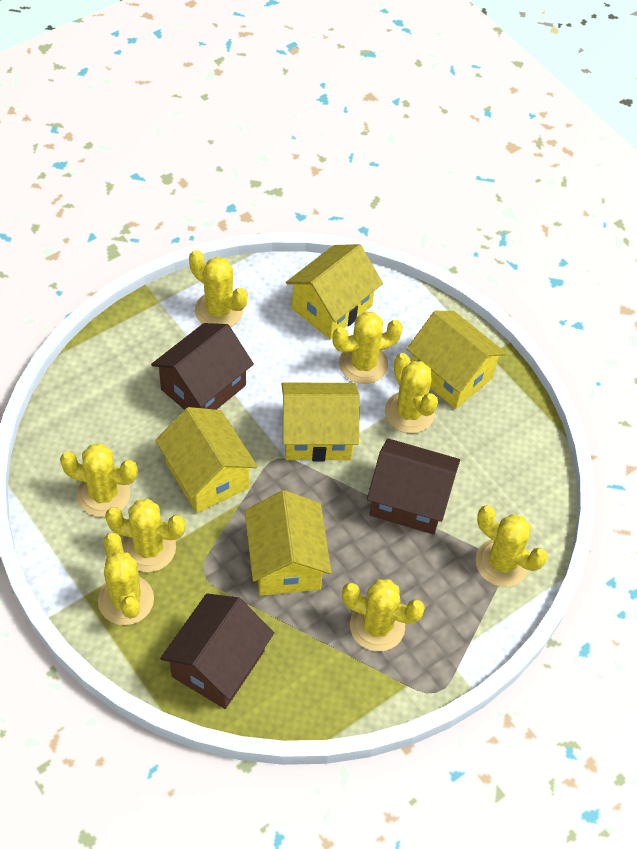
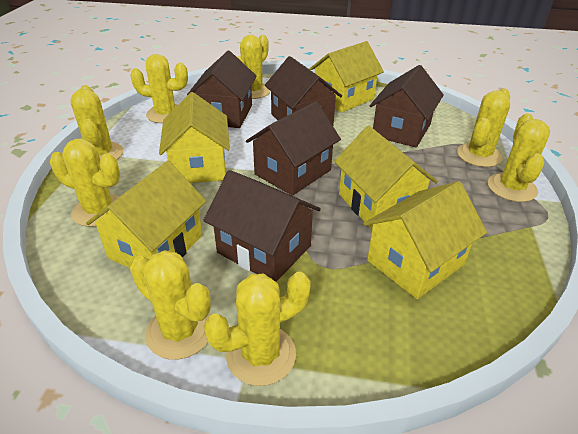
brown house: 3 -> 5

